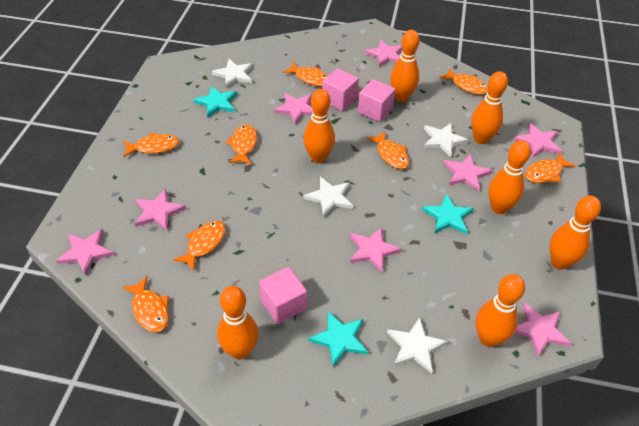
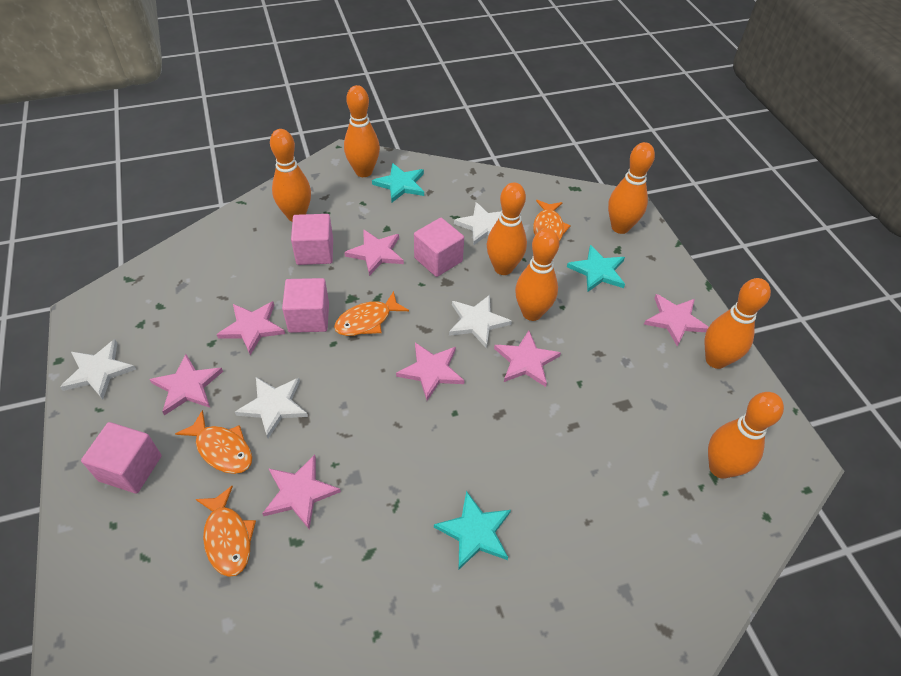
orange fish: 8 -> 4
pink cube: 3 -> 4
pink star: 8 -> 7

